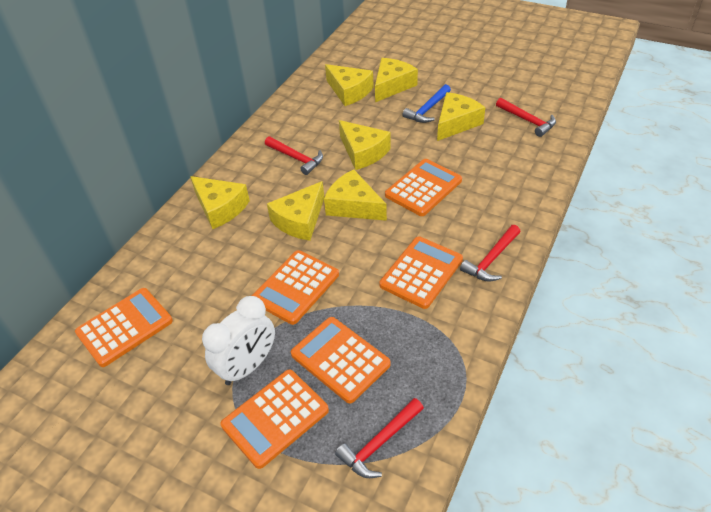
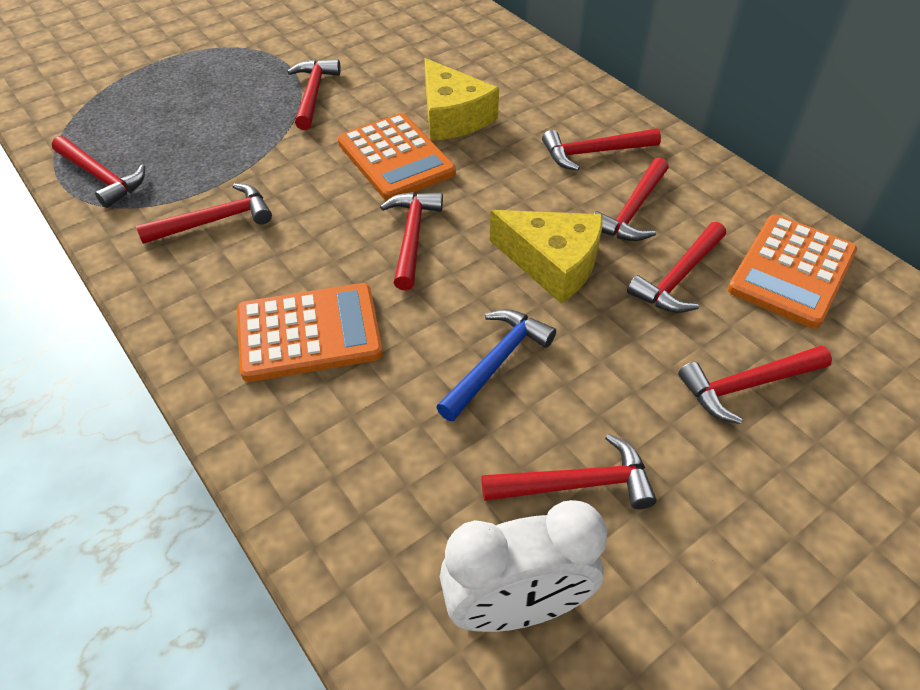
orange calculator: 6 -> 3
red hammer: 4 -> 9
yellow cheese: 7 -> 2

